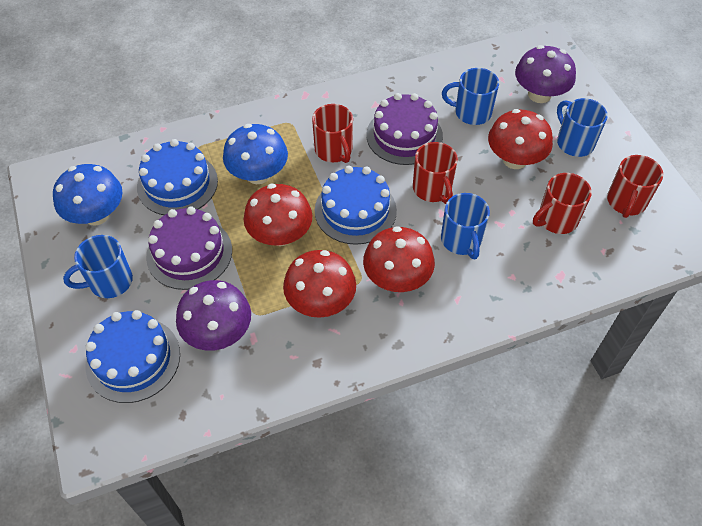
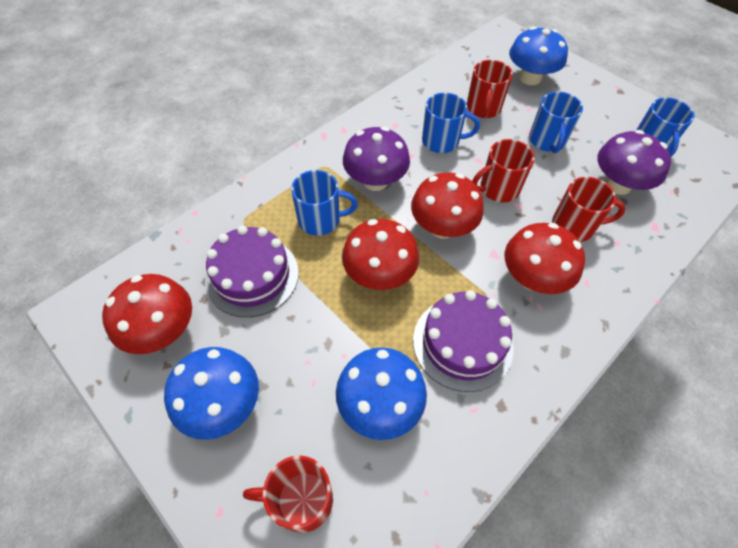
blue cake: 3 -> 0
blue mushroom: 2 -> 3

